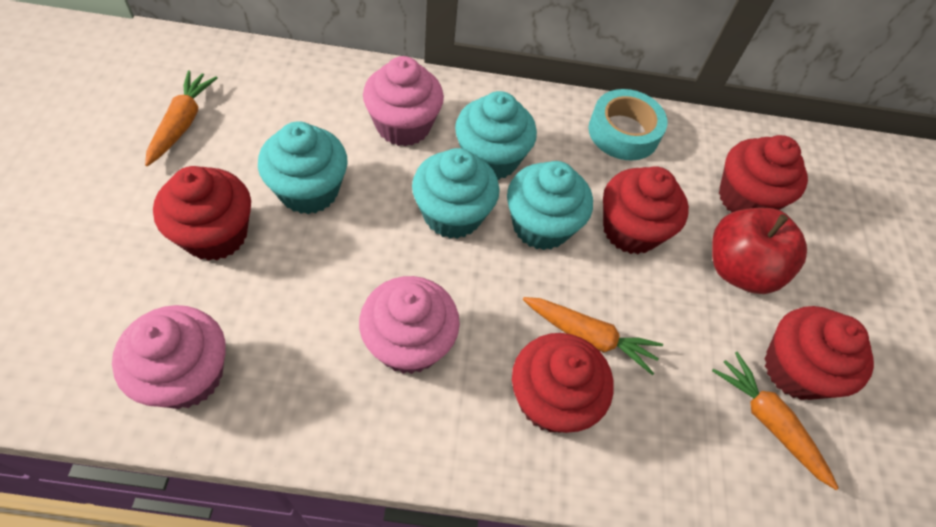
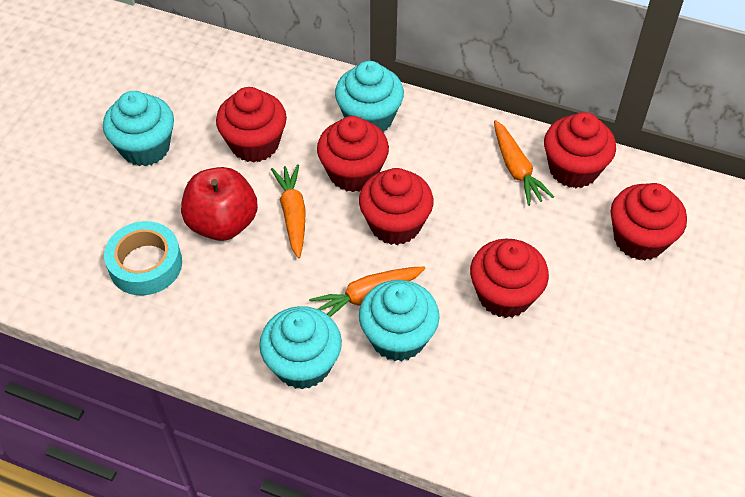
pink cupcake: 3 -> 0
red cupcake: 5 -> 6

